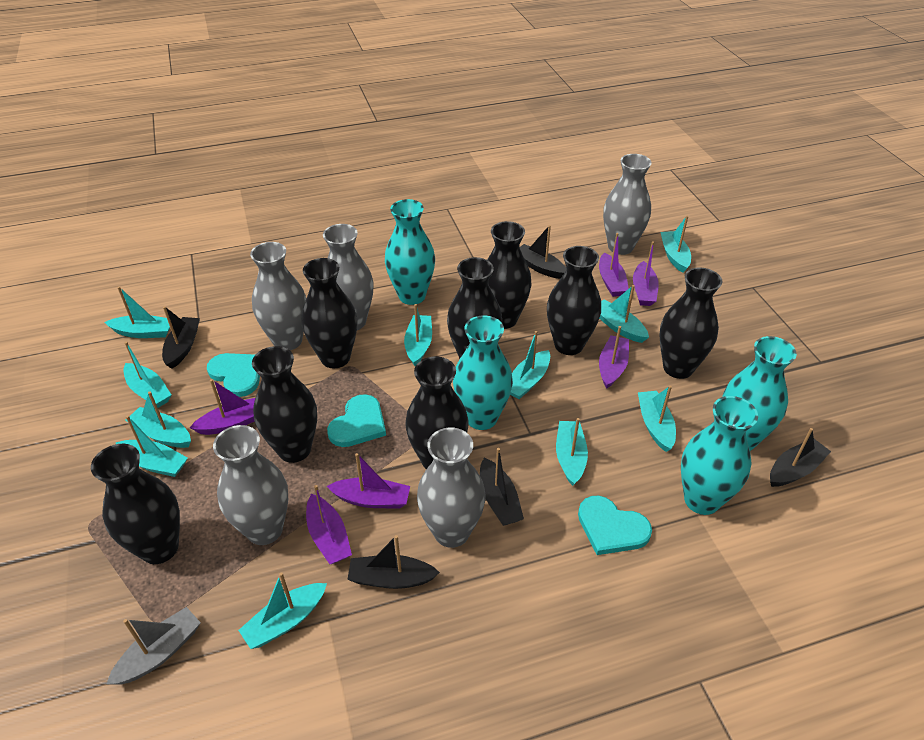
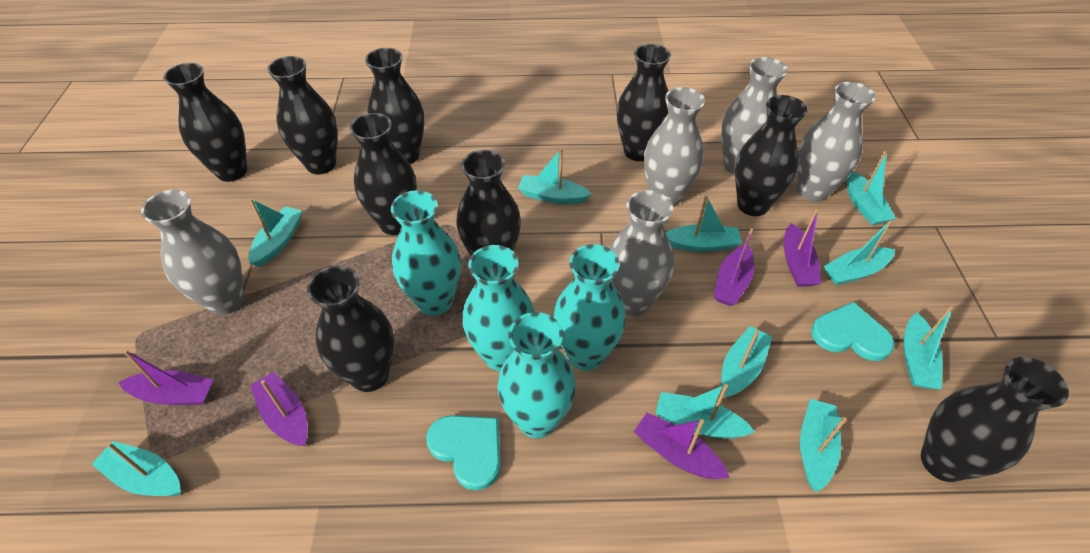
black boat: 5 -> 0
black vase: 8 -> 9
grey boat: 1 -> 0
purple boat: 6 -> 5
turquoise boat: 11 -> 10
turquoise heart: 3 -> 2

